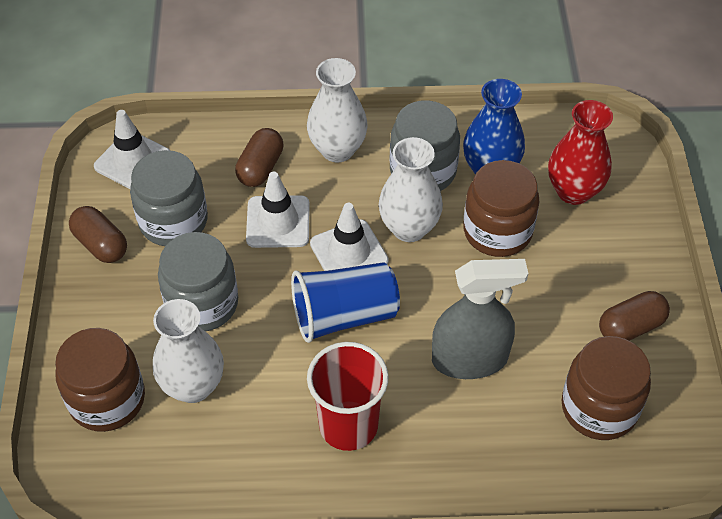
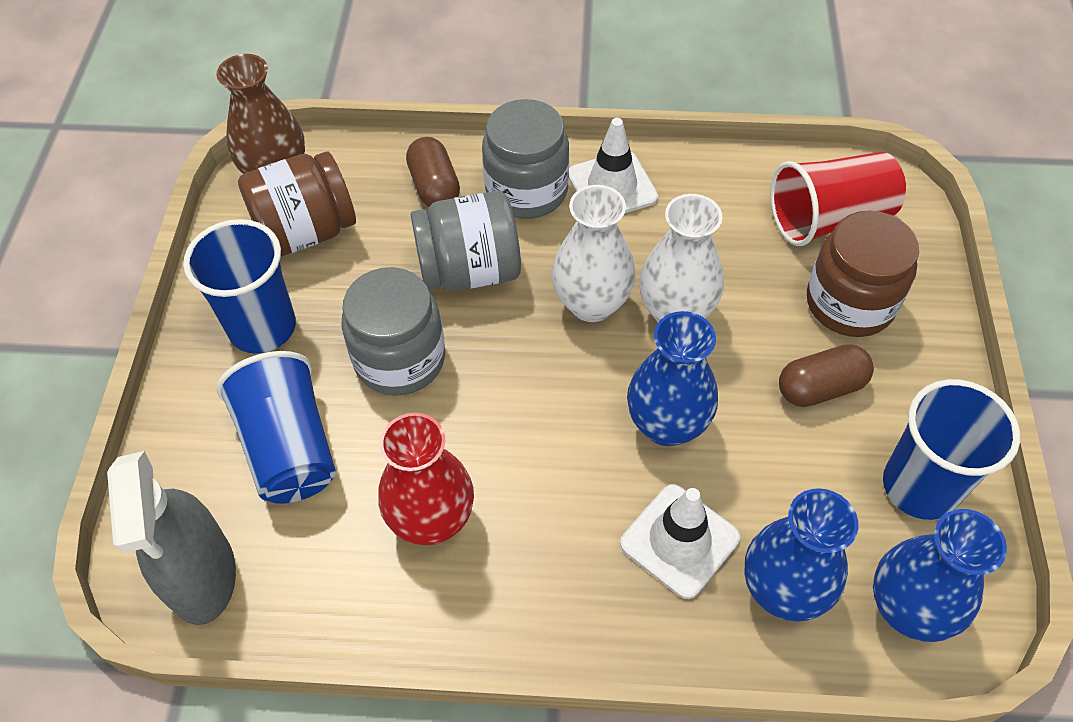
blue cup: 1 -> 3
blue vase: 1 -> 3
brown capsule: 3 -> 2
brown jar: 3 -> 2
brown vase: 0 -> 1
white traffic cone: 3 -> 2
white vase: 3 -> 2

